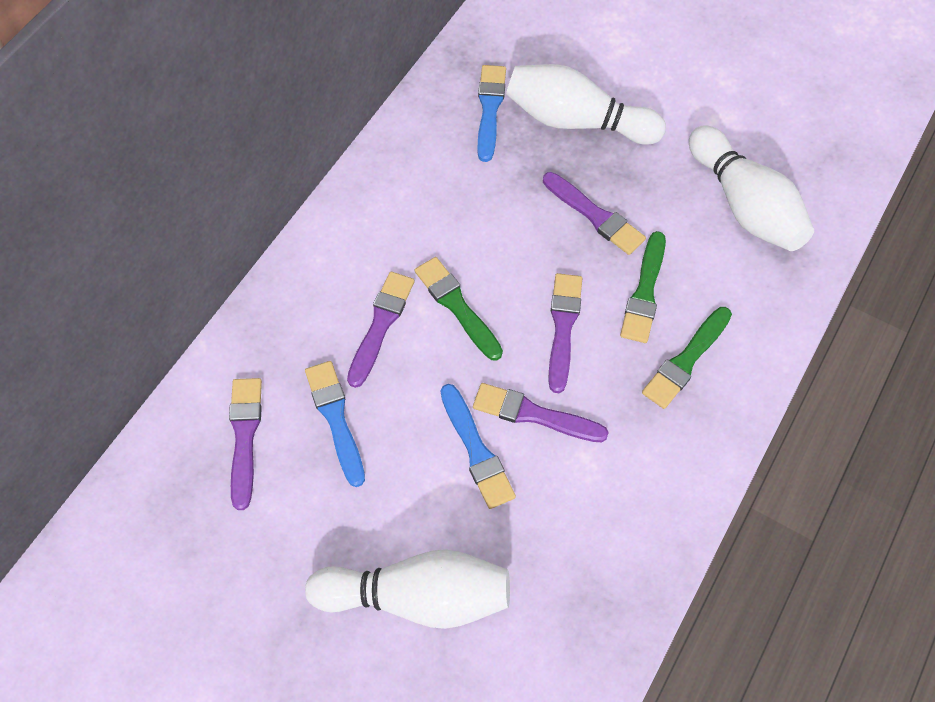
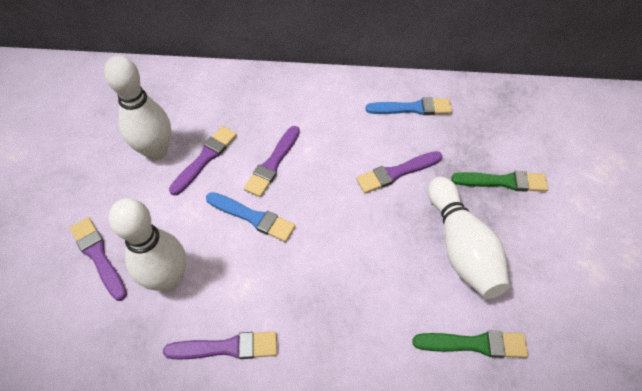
blue brush: 3 -> 2
green brush: 3 -> 2

